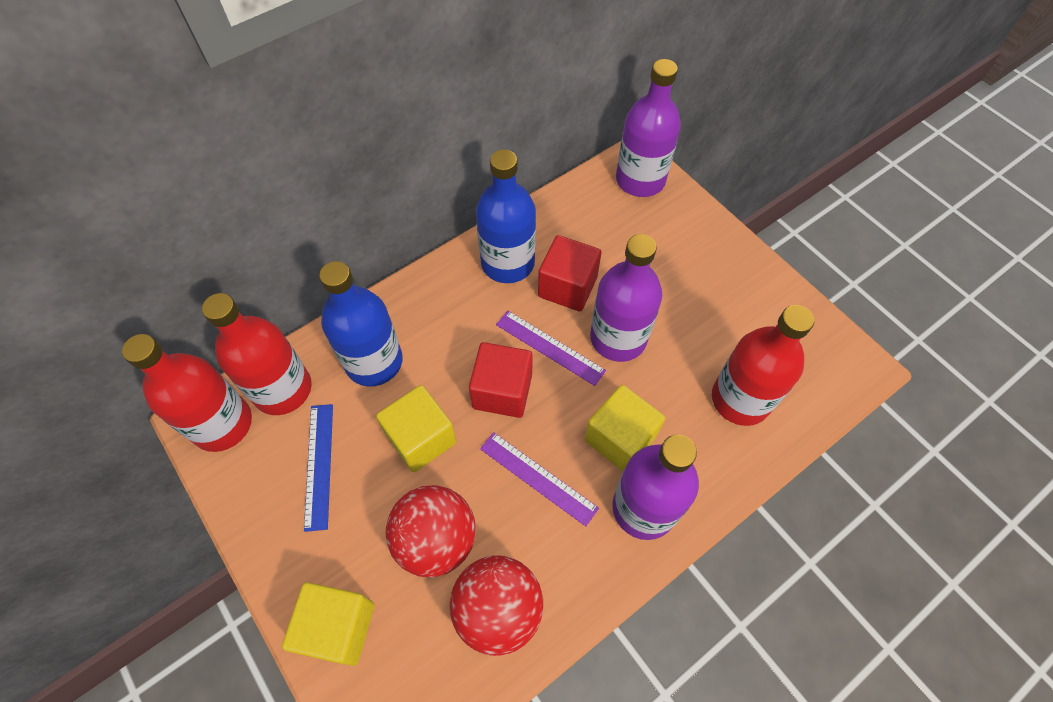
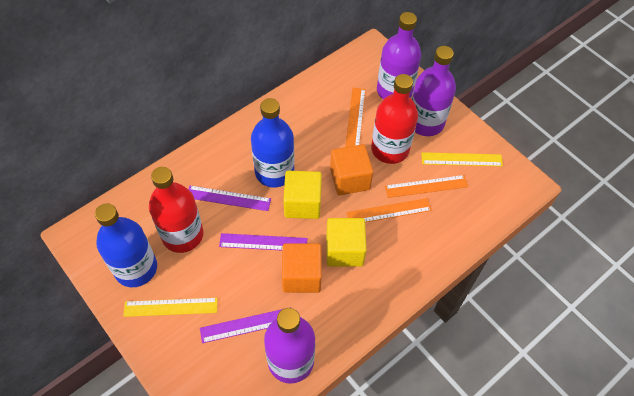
blue ruler: 1 -> 0
orange cube: 0 -> 2
orange ruler: 0 -> 3
purple ruler: 2 -> 3
red ball: 2 -> 0
red bottle: 3 -> 2
red cube: 2 -> 0
yellow cube: 3 -> 2
yellow ruler: 0 -> 2

